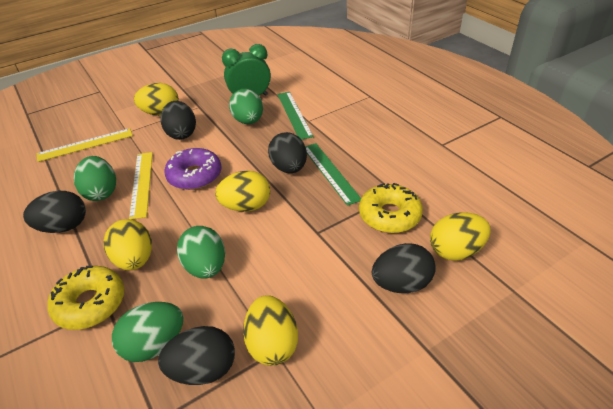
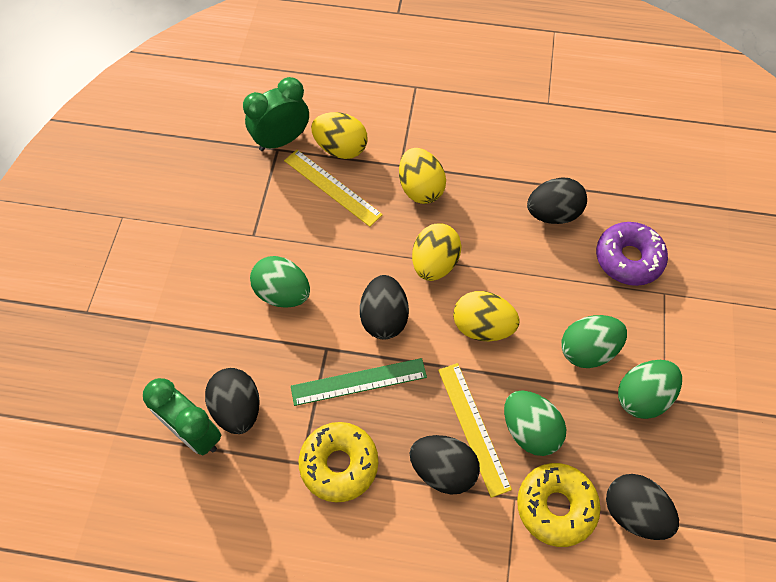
green clock: 1 -> 2
green ruler: 2 -> 1
yellow egg: 5 -> 4

